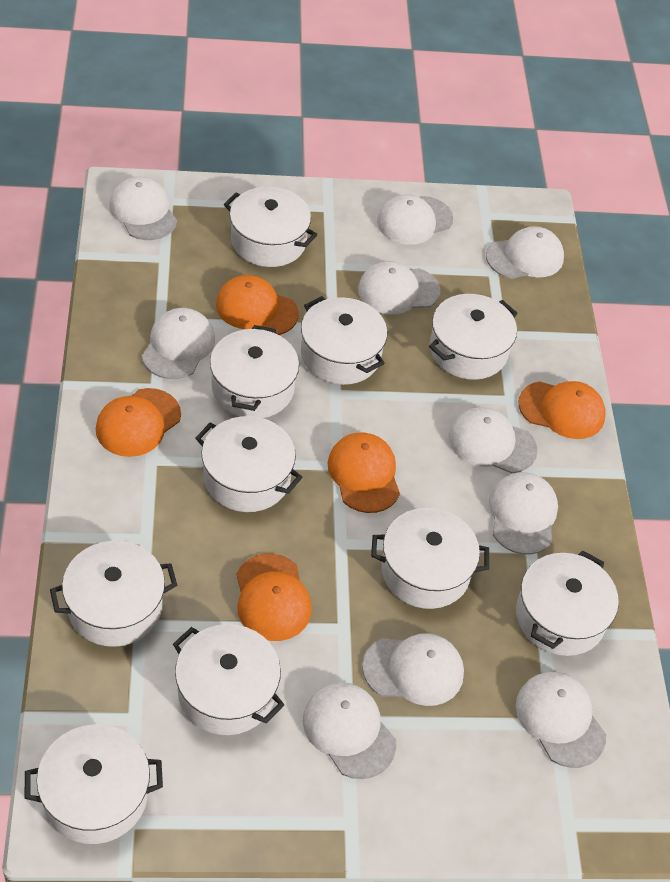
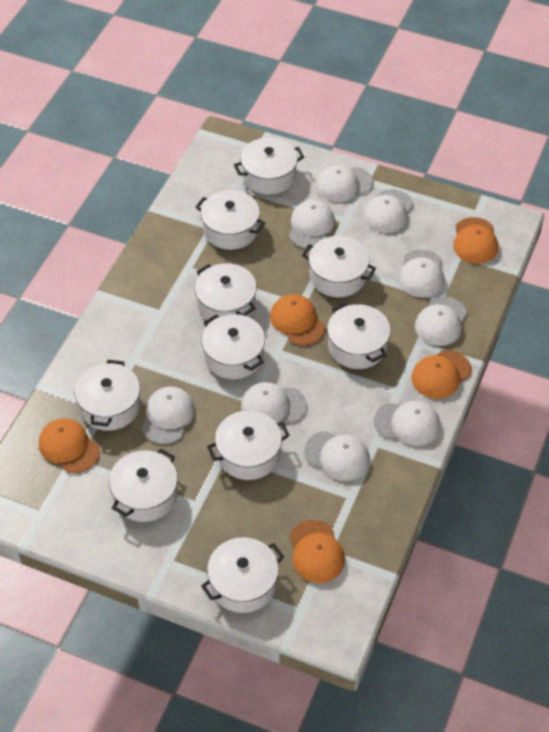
white cap: 10 -> 9

